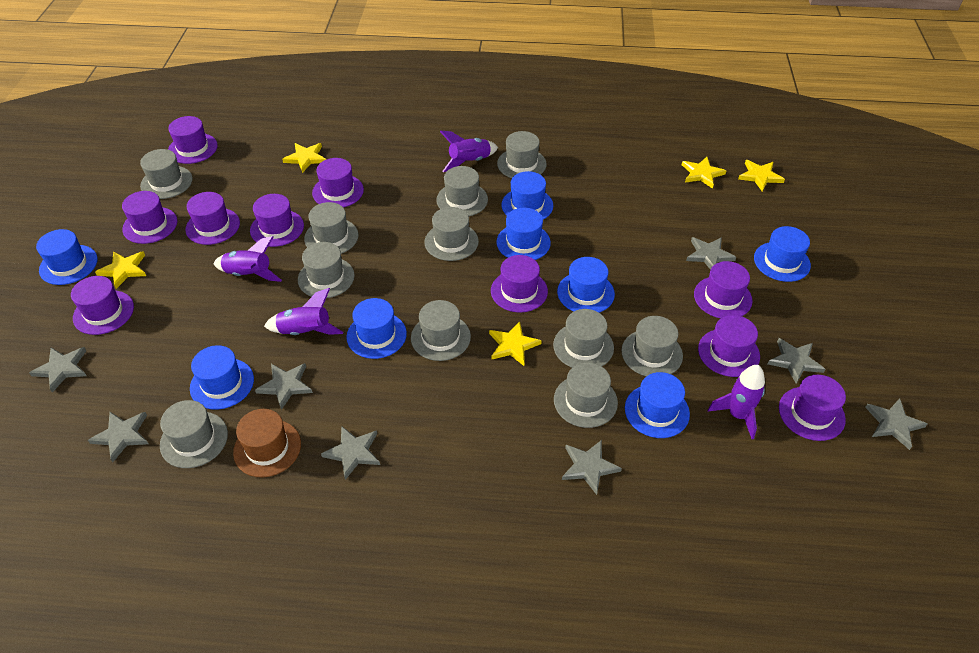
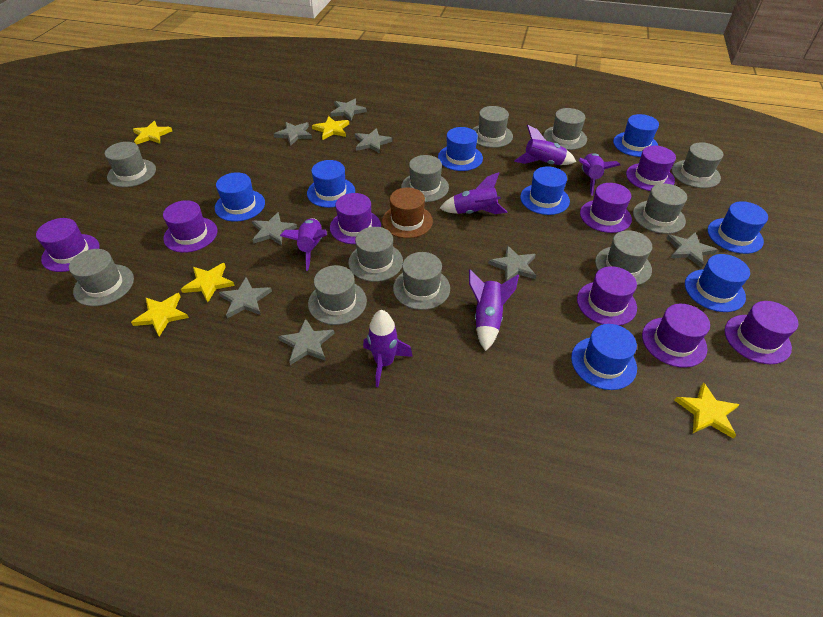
purple hat: 10 -> 8
purple rocket: 4 -> 6

